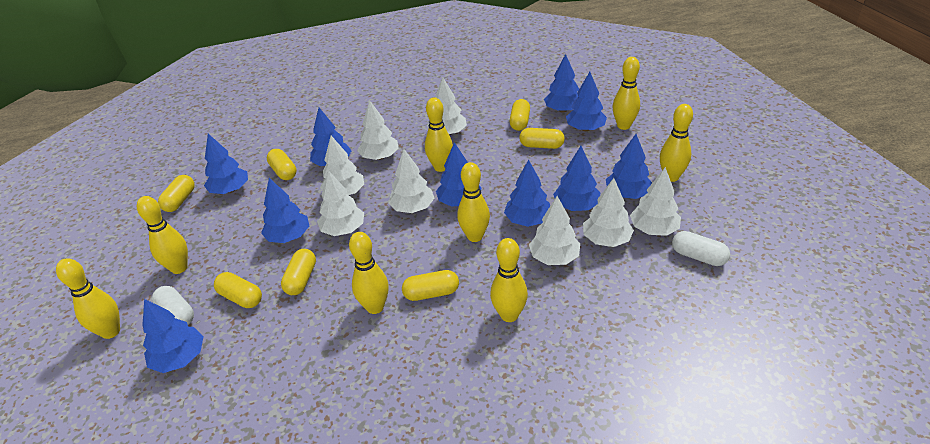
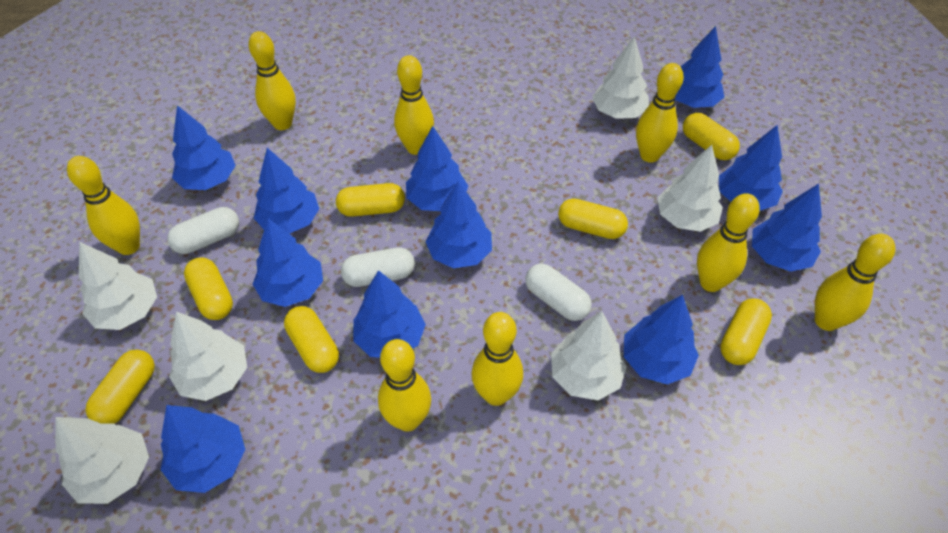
blue tree: 10 -> 11
white capsule: 2 -> 3
white tree: 8 -> 6

